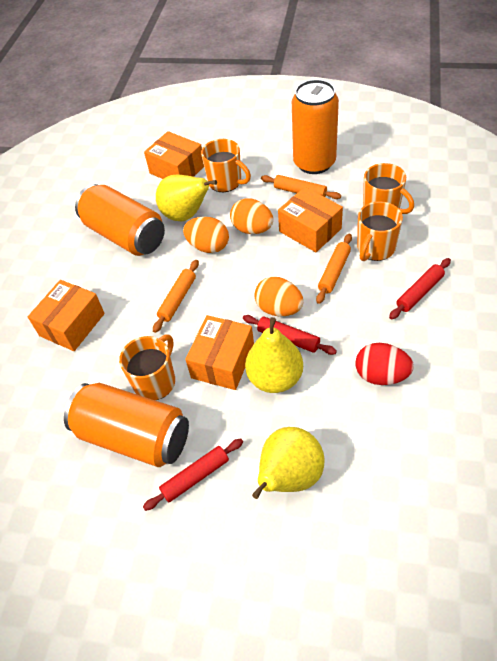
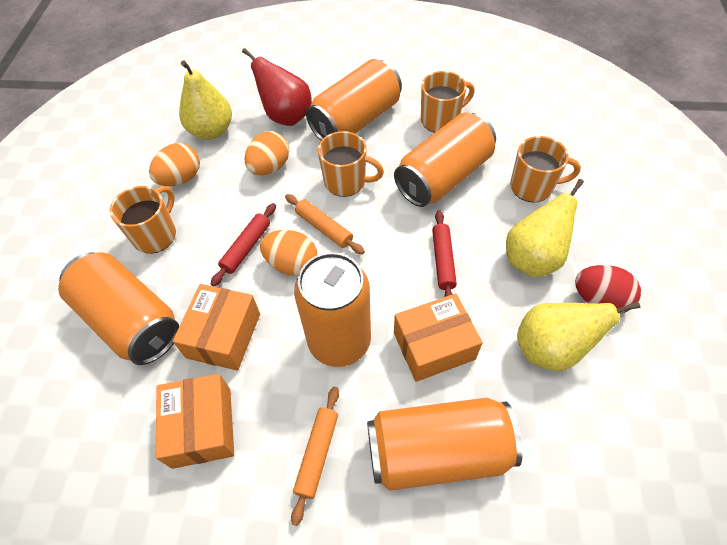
orange box: 4 -> 3
orange can: 3 -> 5
orange rolling pin: 3 -> 2
red pear: 0 -> 1
red rolling pin: 3 -> 2

